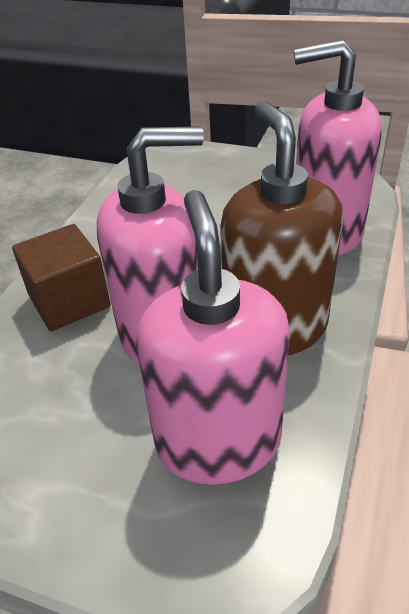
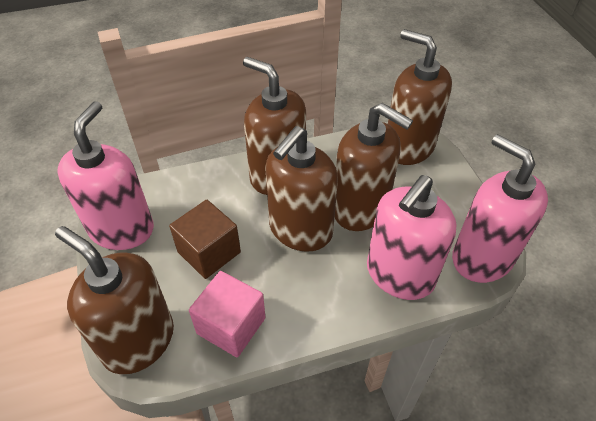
brown soap dispenser: 1 -> 5
pink cube: 0 -> 1

